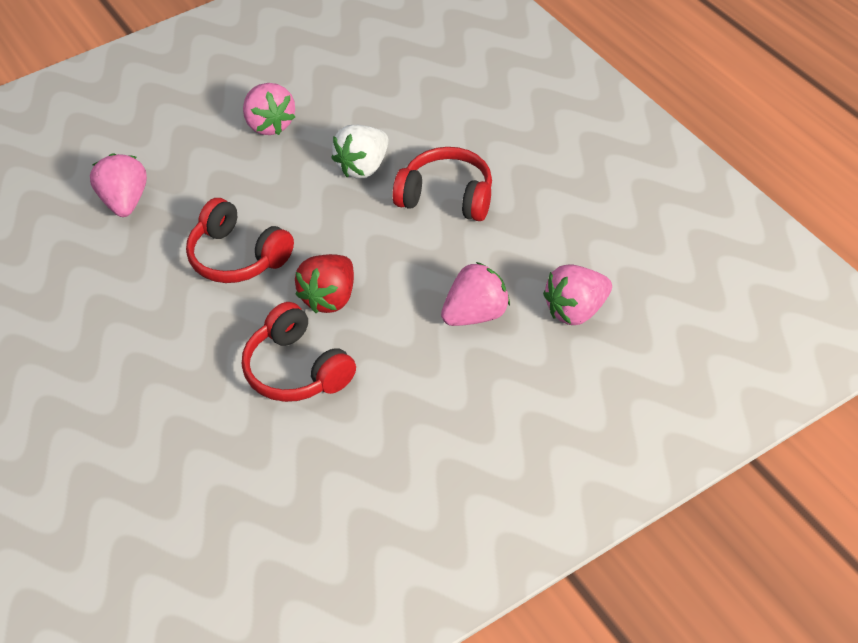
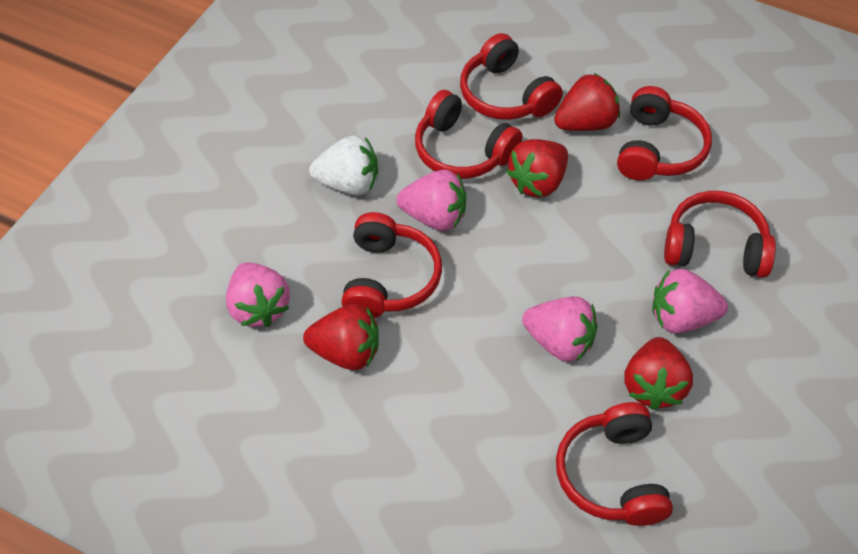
red headphones: 3 -> 6
red strawberry: 1 -> 4

